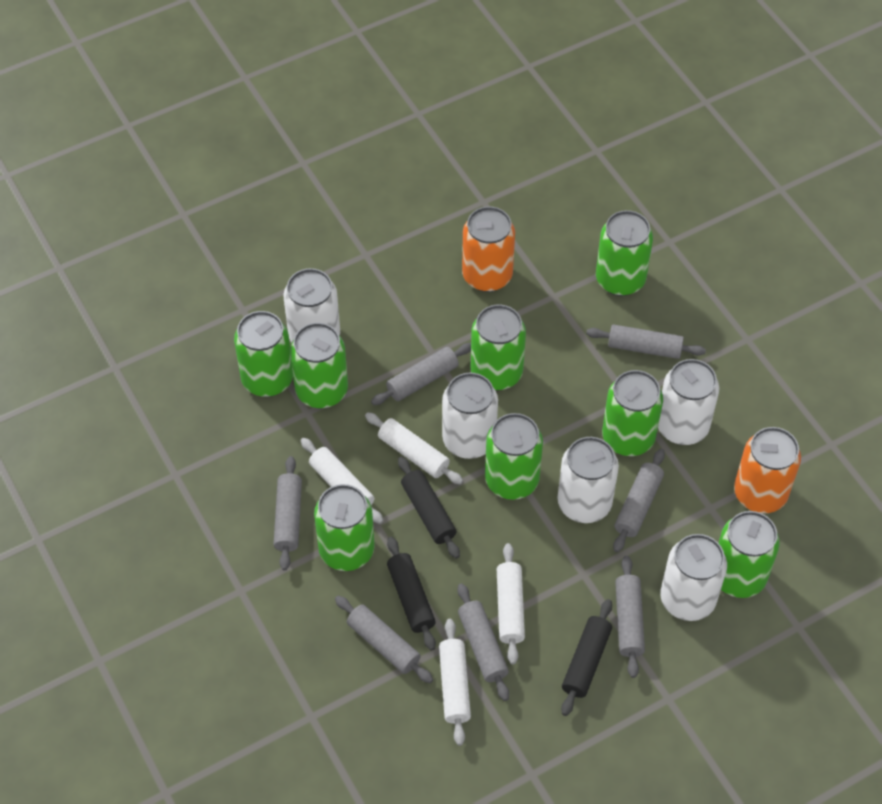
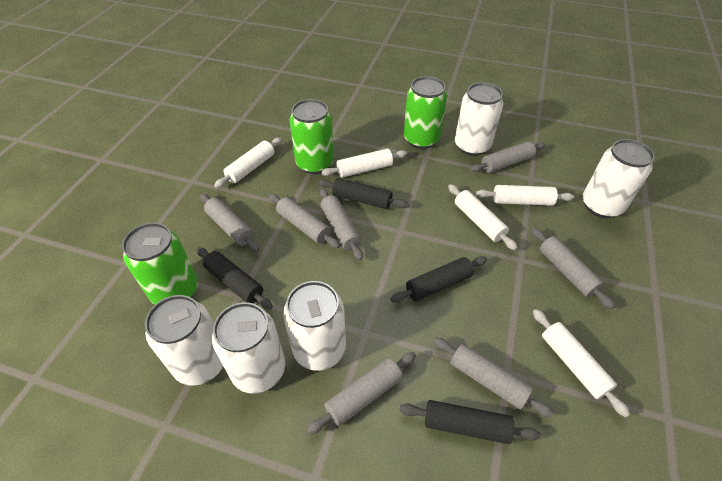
black rolling pin: 3 -> 4
green can: 8 -> 3
orange can: 2 -> 0
white rolling pin: 4 -> 5

